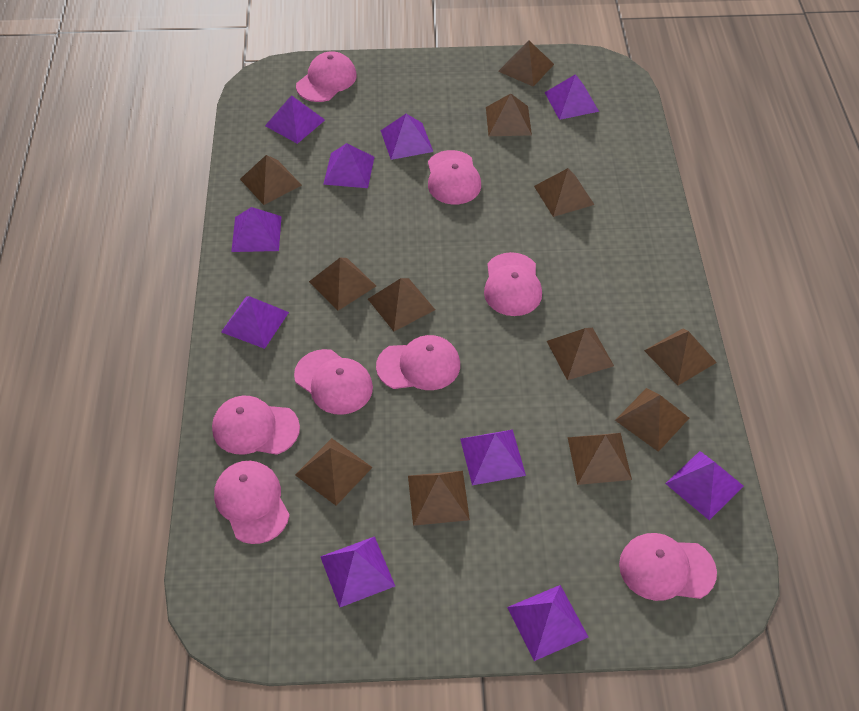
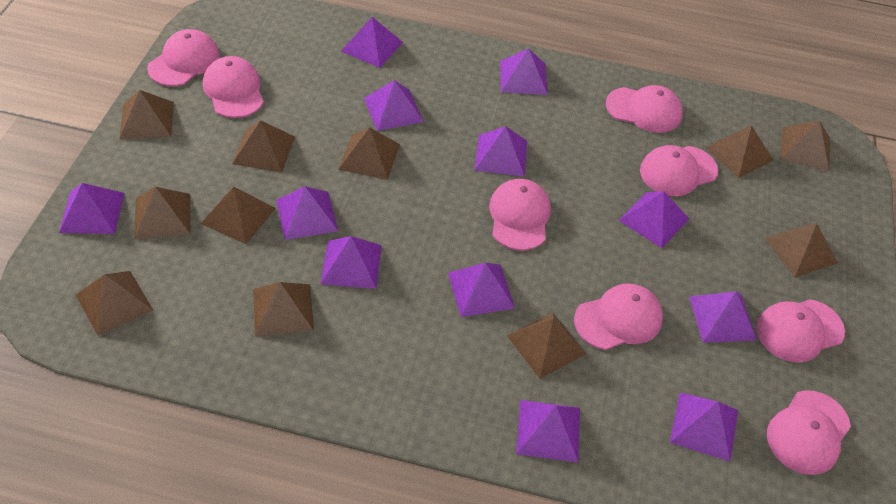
brown pyramid: 12 -> 11
purple pyramid: 10 -> 12

